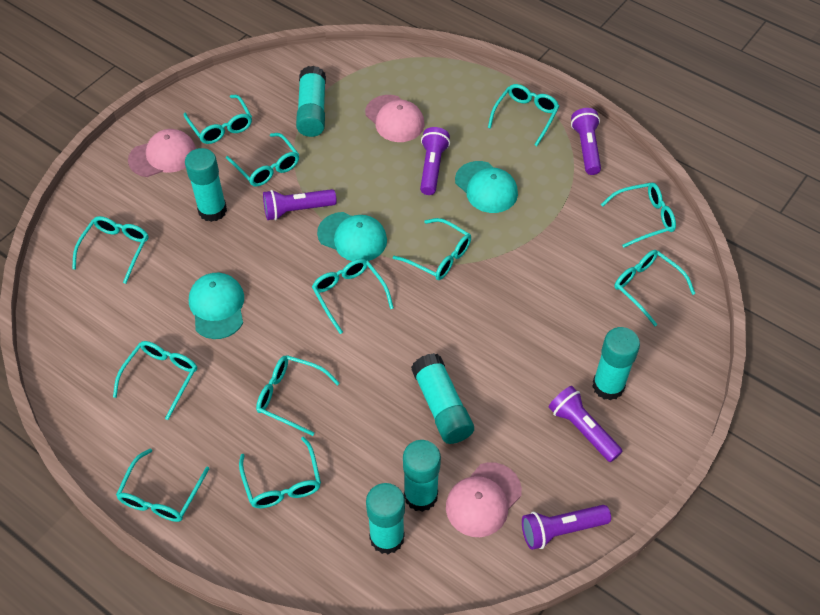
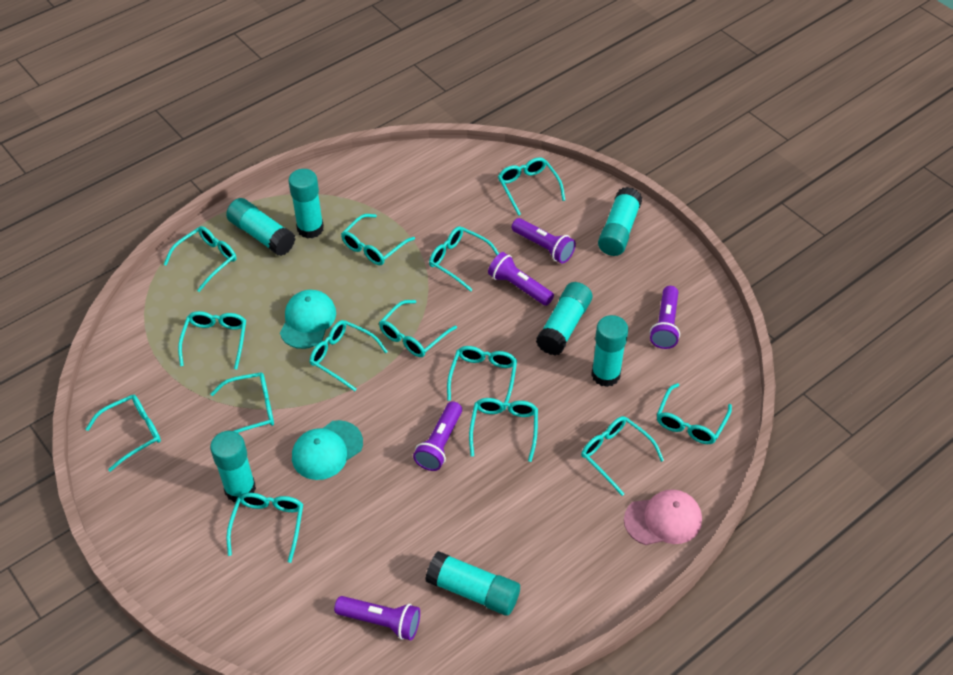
pink cap: 3 -> 1
turquoise cap: 3 -> 2
turquoise glasses: 12 -> 14
turquoise glue stick: 6 -> 7

